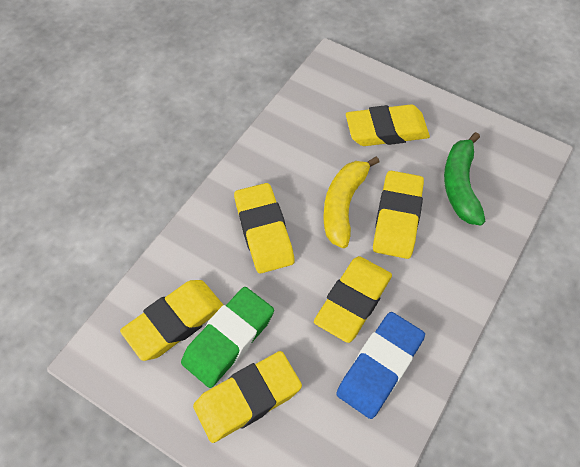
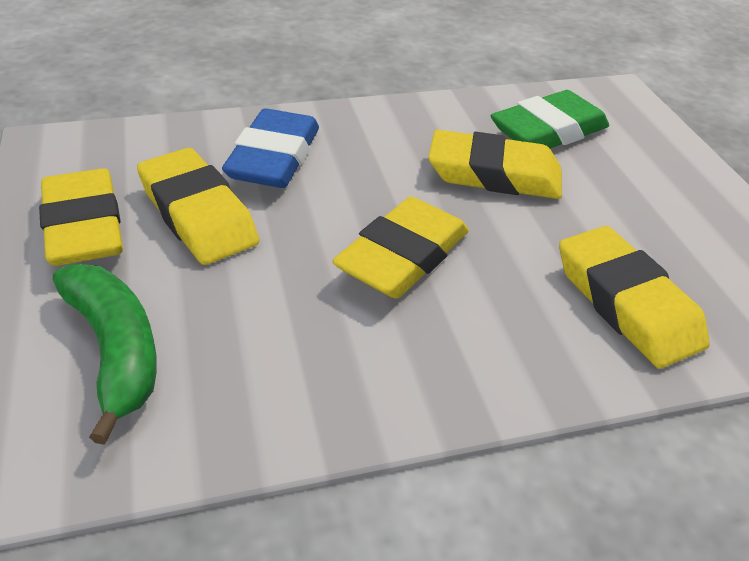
yellow banana: 1 -> 0
yellow eraser: 6 -> 5

